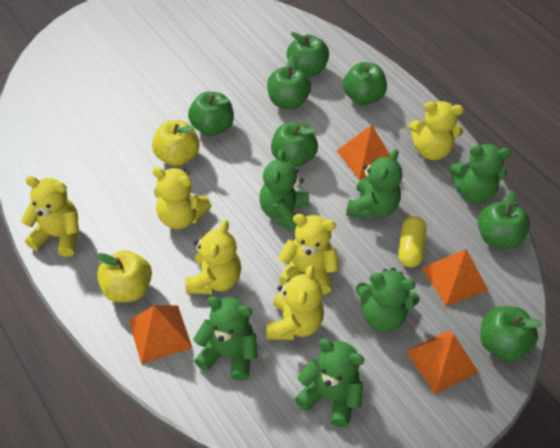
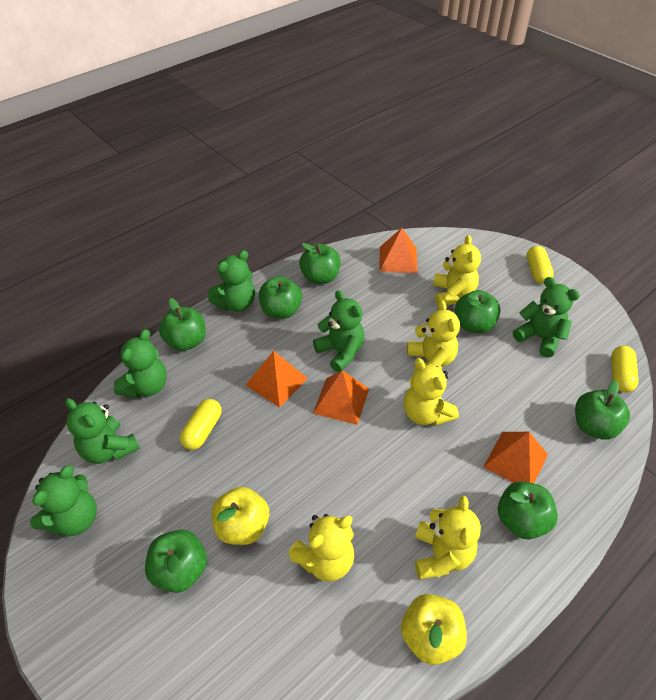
yellow capsule: 1 -> 3
yellow teddy bear: 6 -> 5

